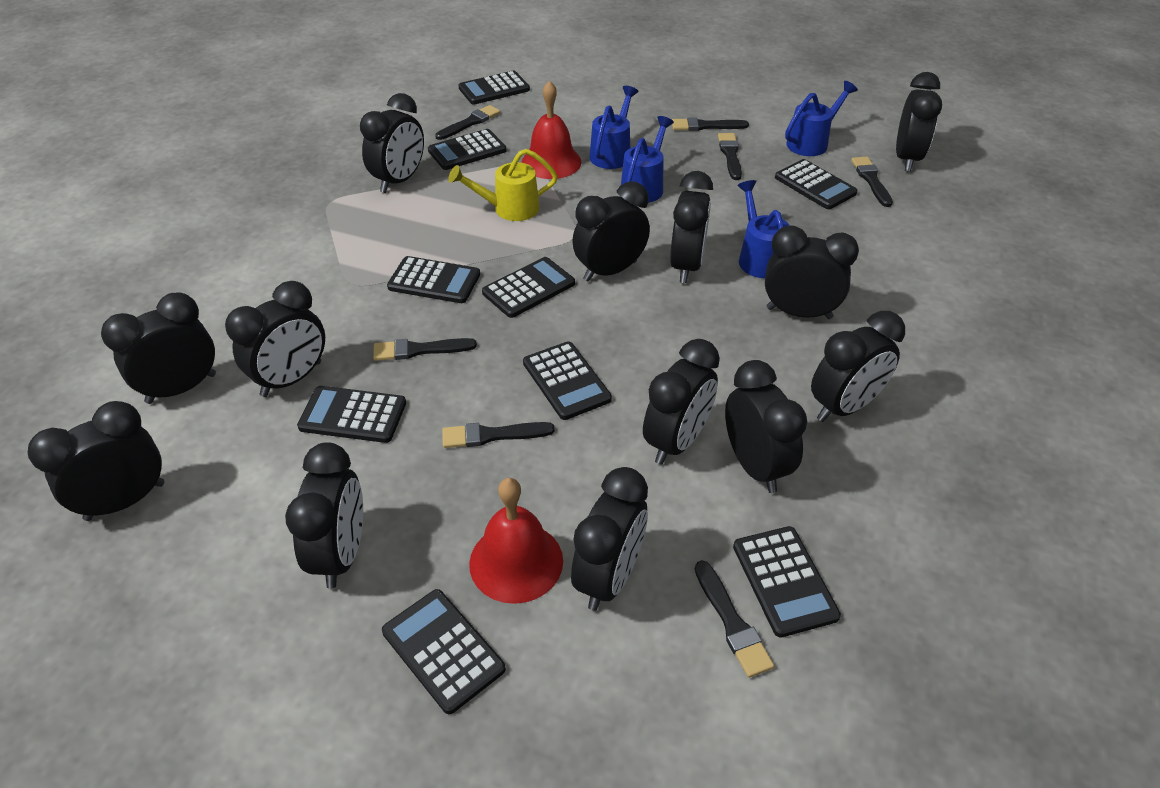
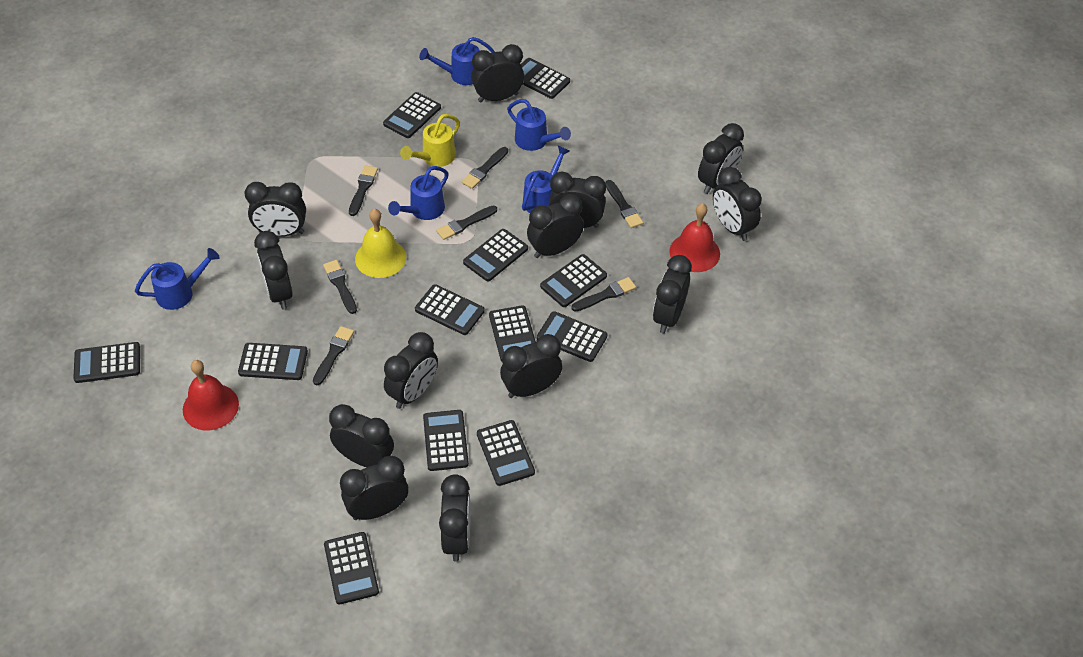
black calculator: 9 -> 12
blue watering can: 4 -> 5
yellow bell: 0 -> 1

